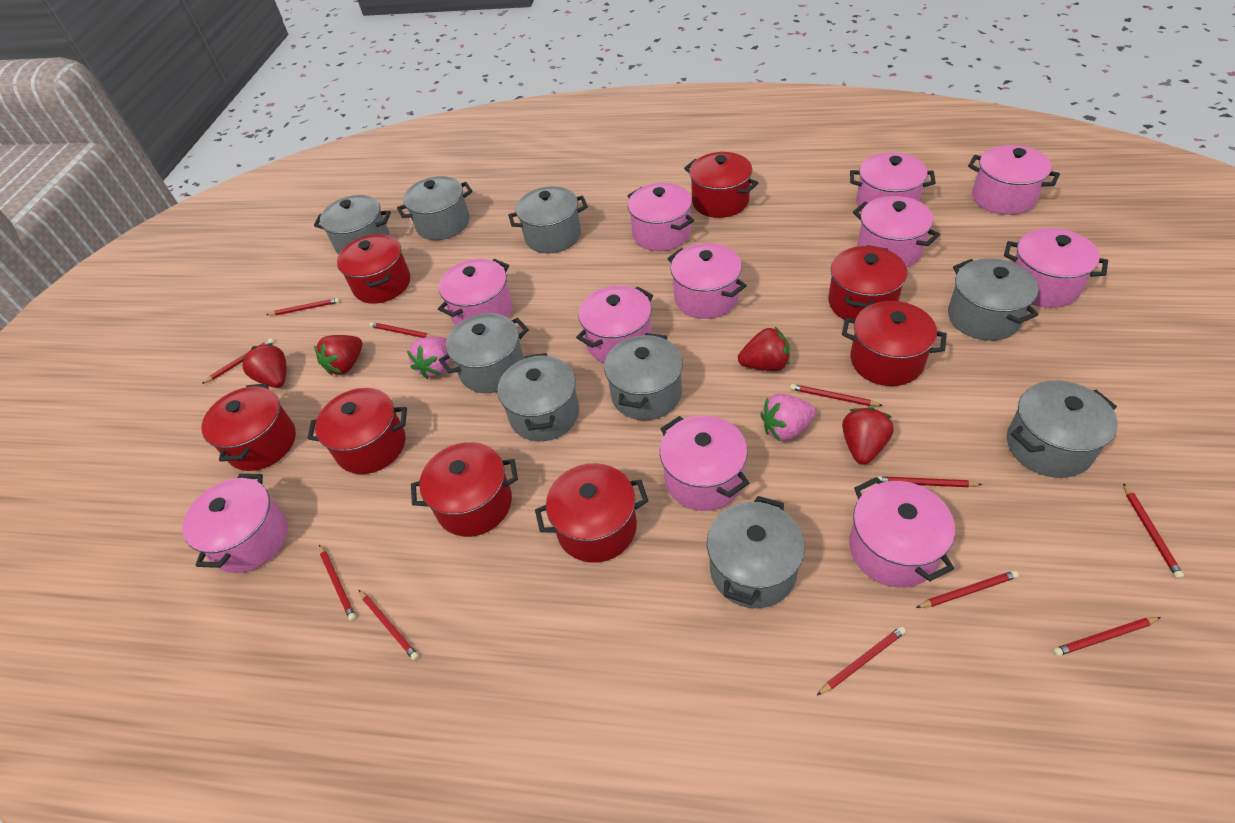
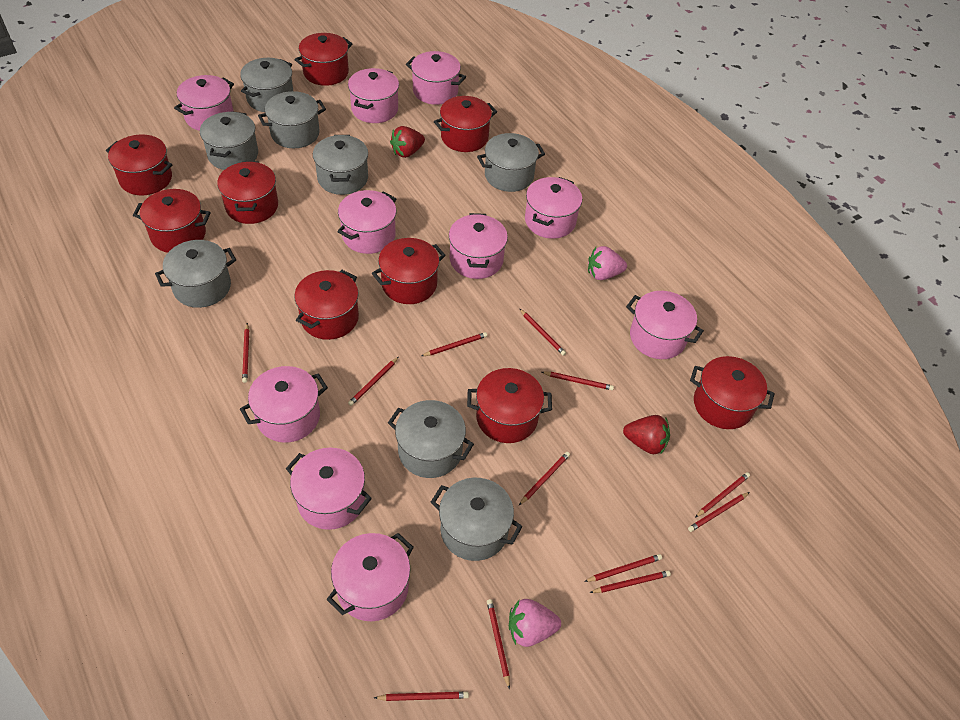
grey pot: 9 -> 8
pink pot: 11 -> 10
red pencil: 11 -> 12
red pot: 8 -> 9
red strawberry: 4 -> 2

